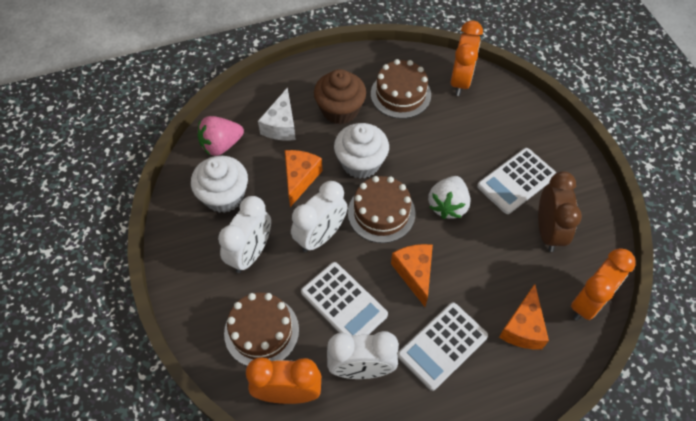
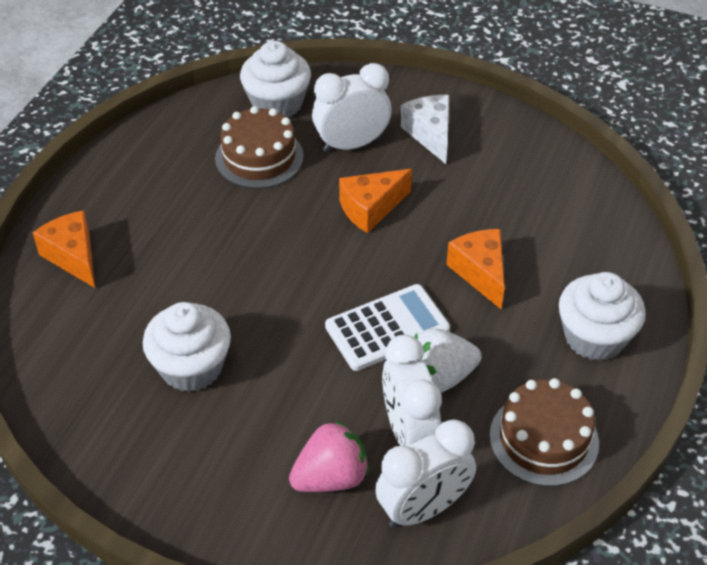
brown cake: 3 -> 2
brown clock: 1 -> 0
brown cupcake: 1 -> 0
orange clock: 3 -> 0
white calculator: 3 -> 1
white cupcake: 2 -> 3

